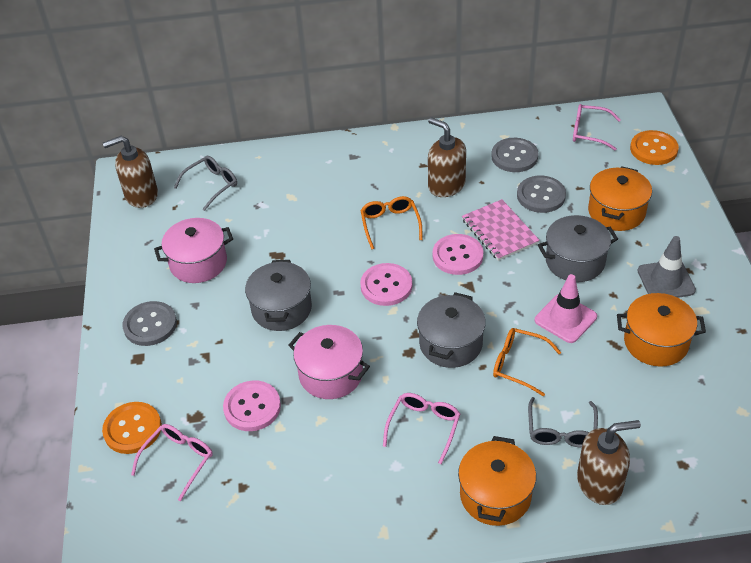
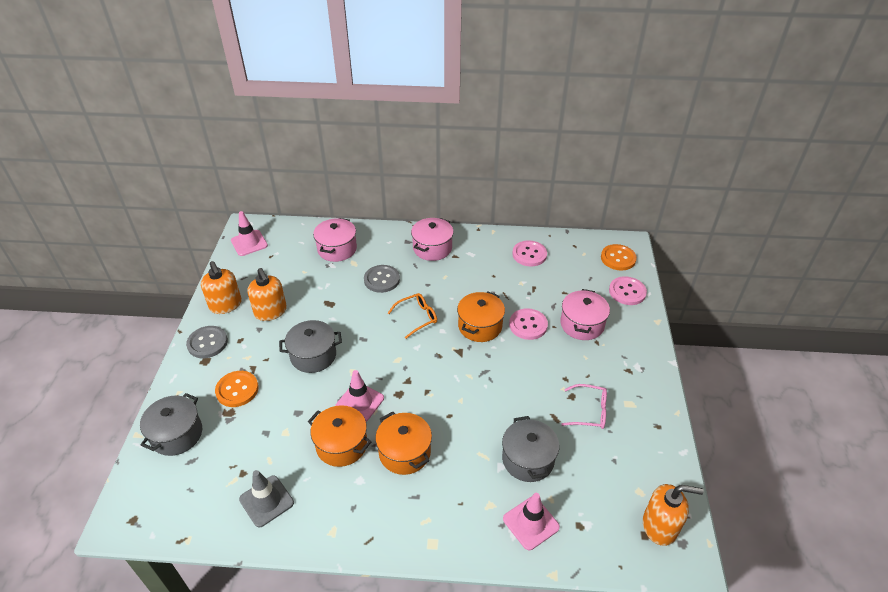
brown soap dispenser: 3 -> 0
grey button: 3 -> 2
grey glasses: 2 -> 0
orange glasses: 2 -> 1
orange soap dispenser: 0 -> 3
pink glasses: 3 -> 1
pink notebook: 1 -> 0
pink pot: 2 -> 3
pink traffic cone: 1 -> 3

